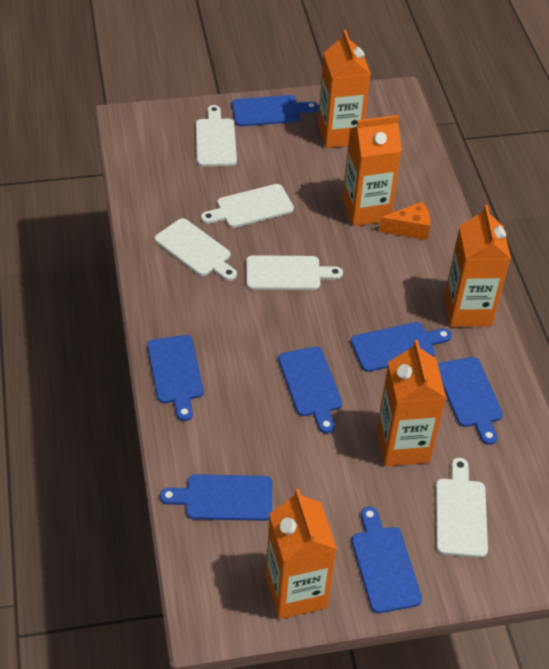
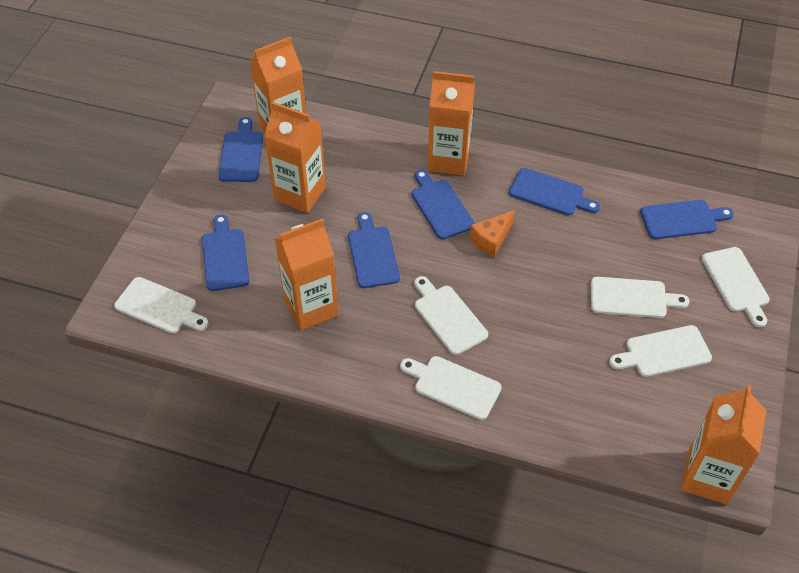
blue cutting board: 7 -> 6
white cutting board: 5 -> 6

